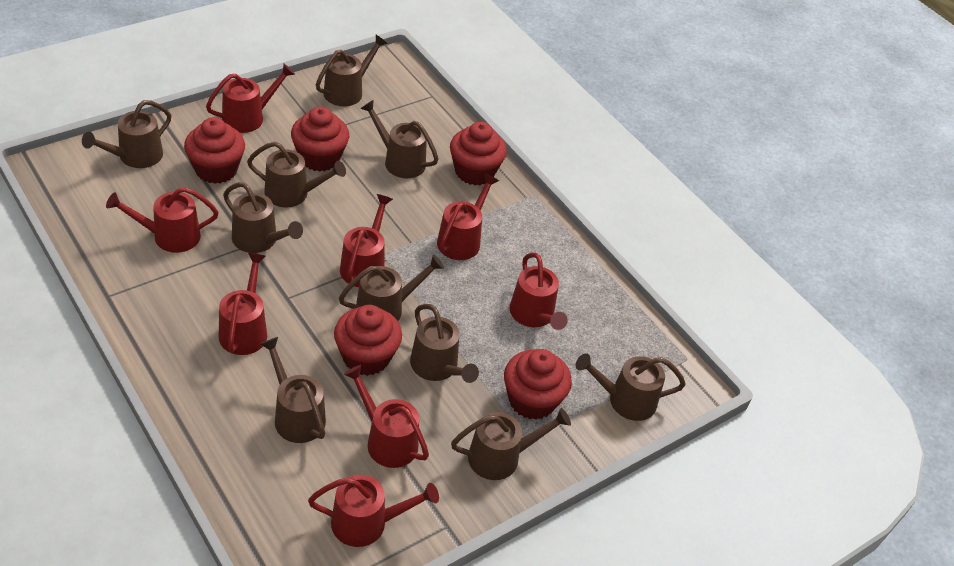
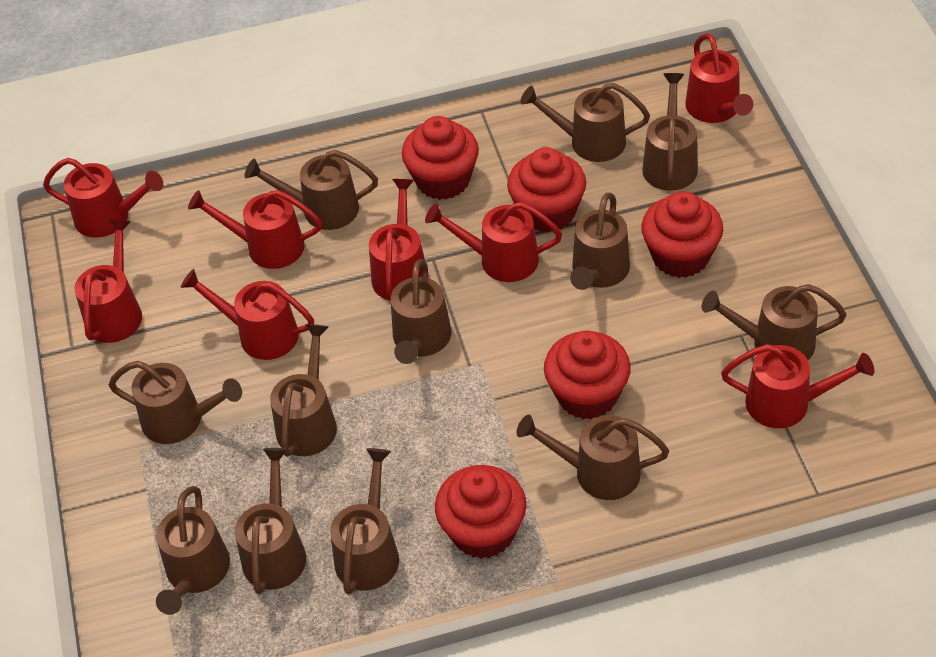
brown watering can: 10 -> 12

